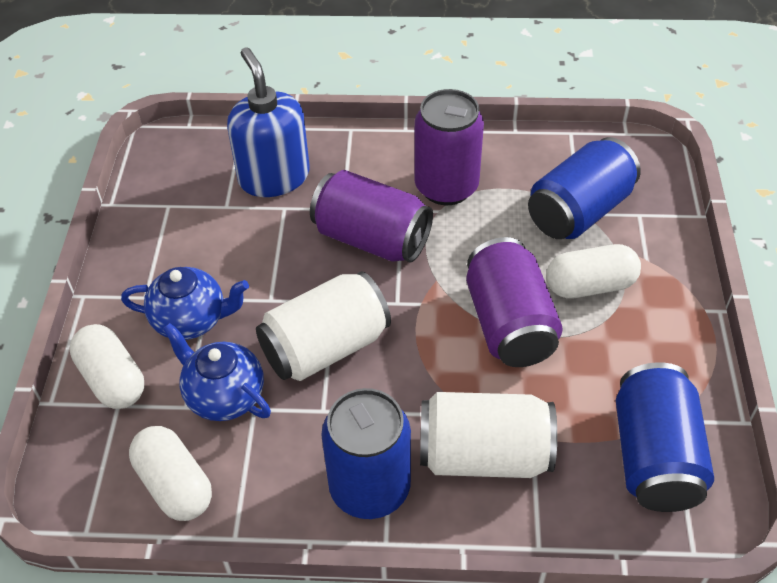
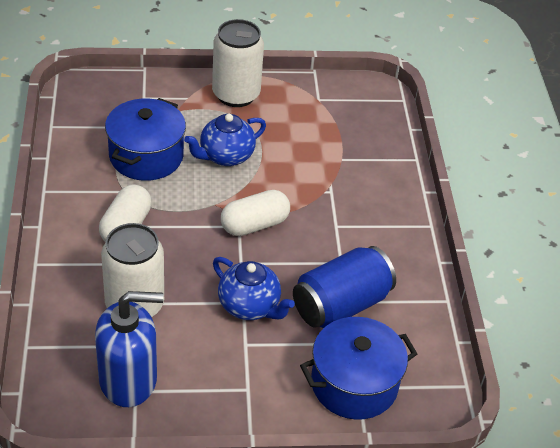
blue can: 3 -> 1
blue pot: 0 -> 2
purple can: 3 -> 0
white capsule: 3 -> 2

